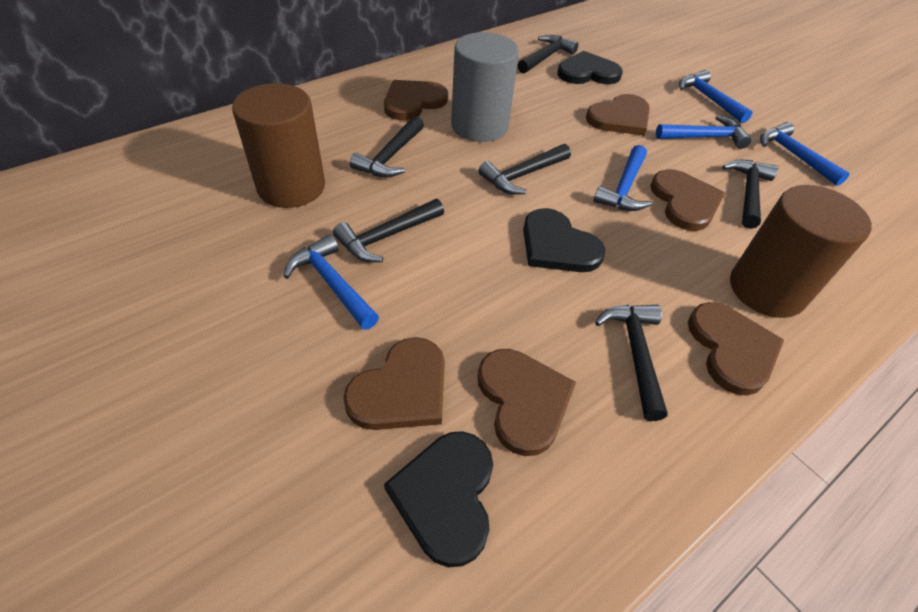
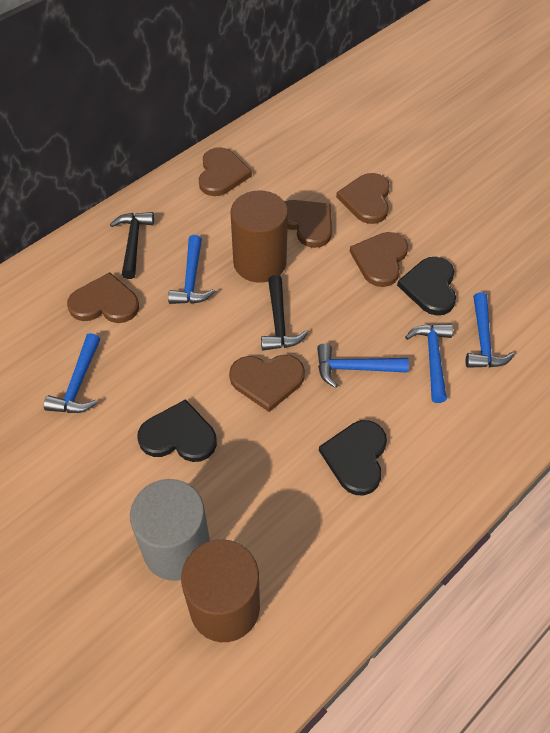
black hammer: 6 -> 2

